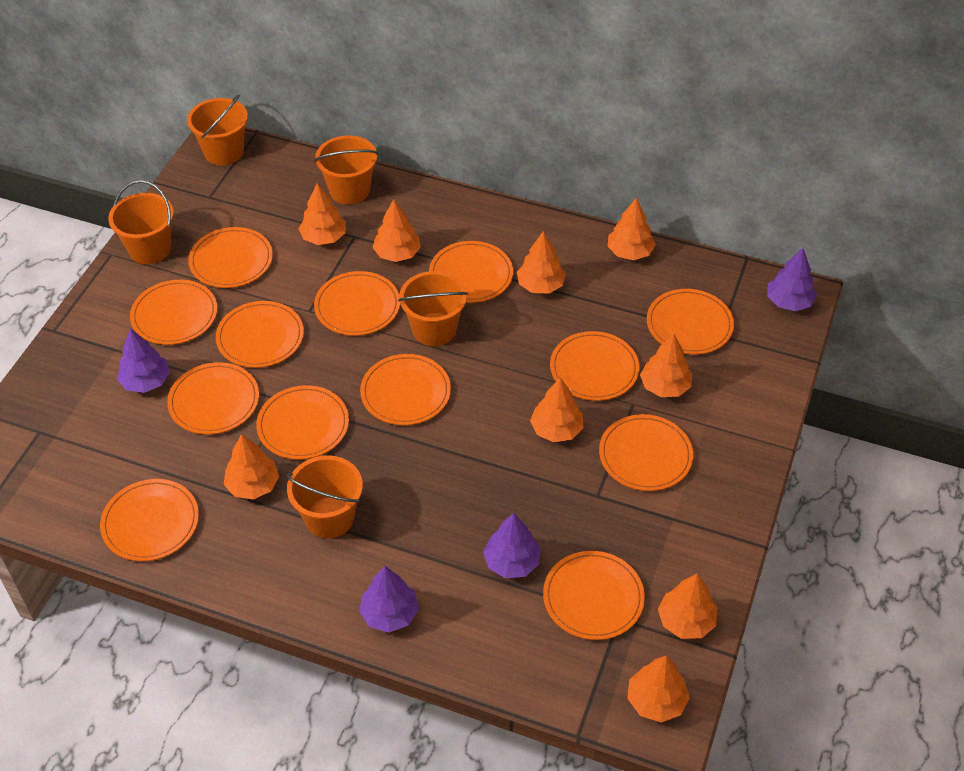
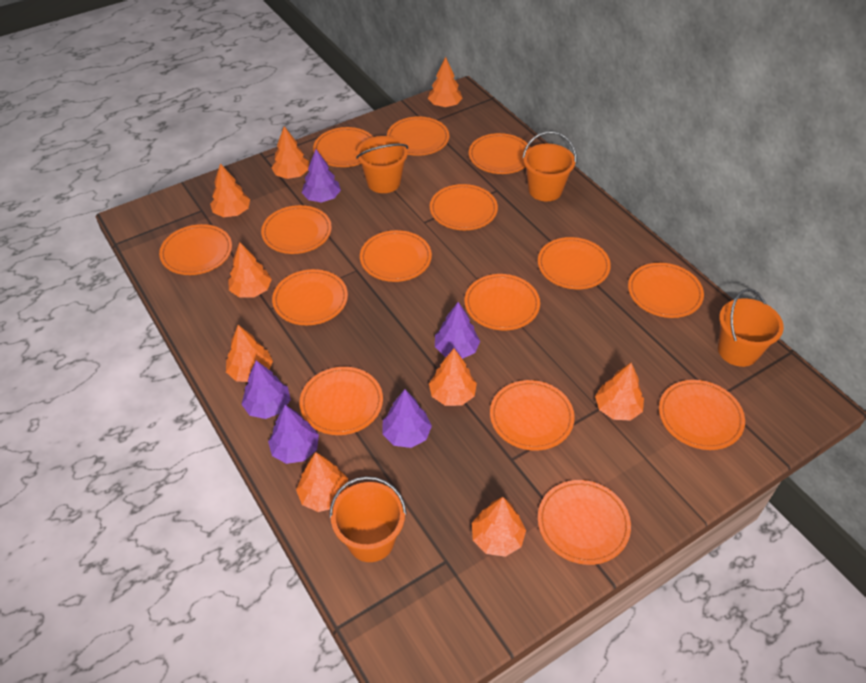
orange bucket: 5 -> 4
orange plate: 13 -> 15
purple tree: 4 -> 5

